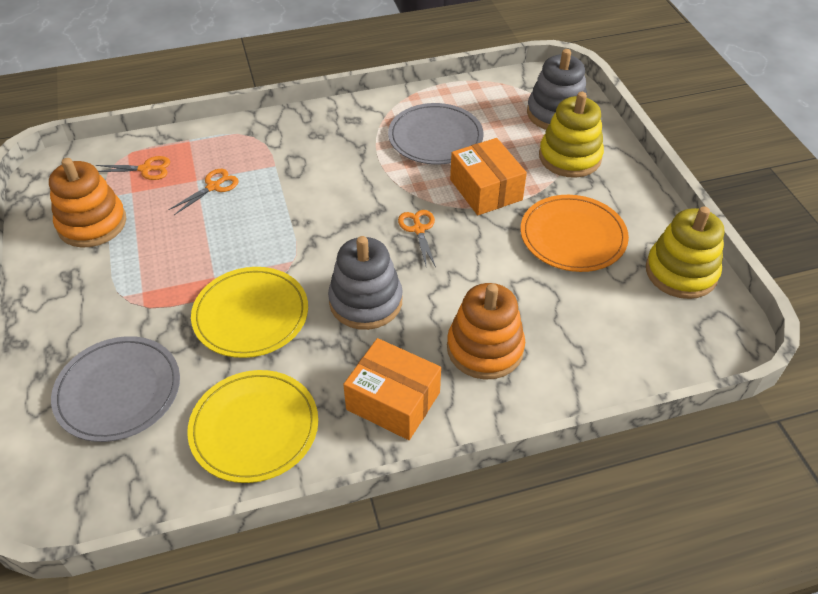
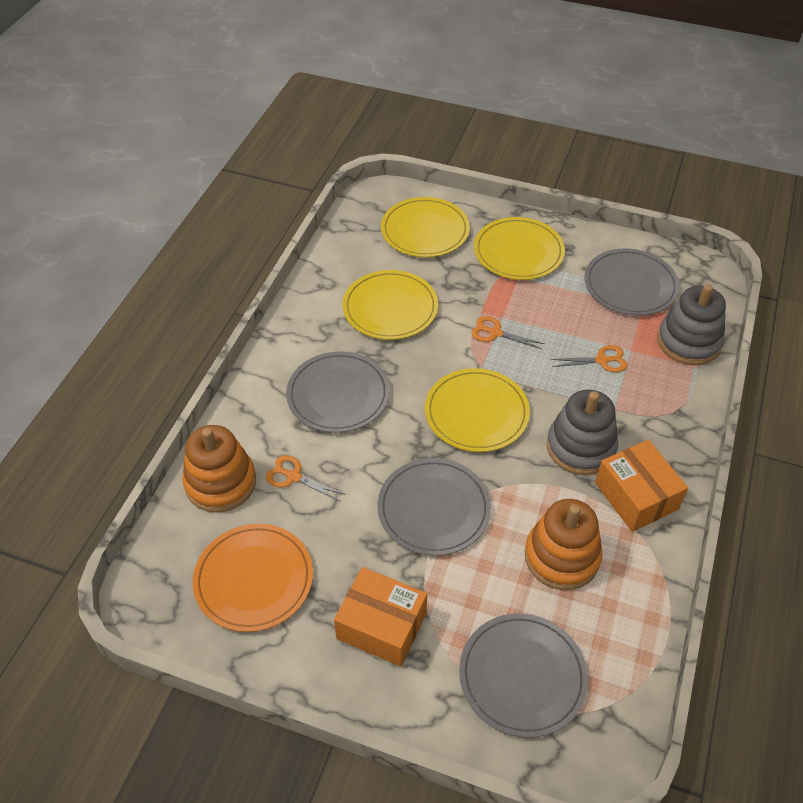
grey plate: 2 -> 4
yellow plate: 2 -> 4
yellow stacking toy: 2 -> 0

